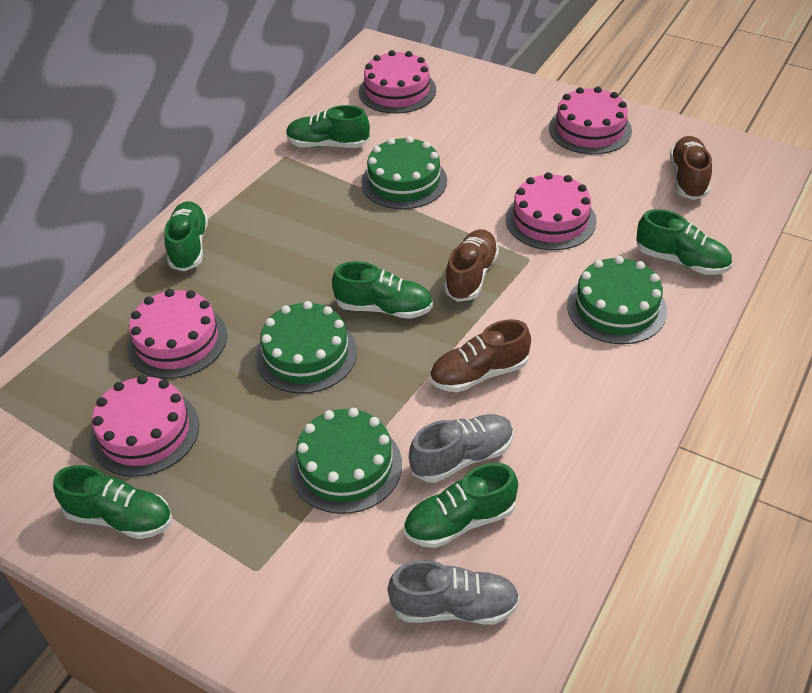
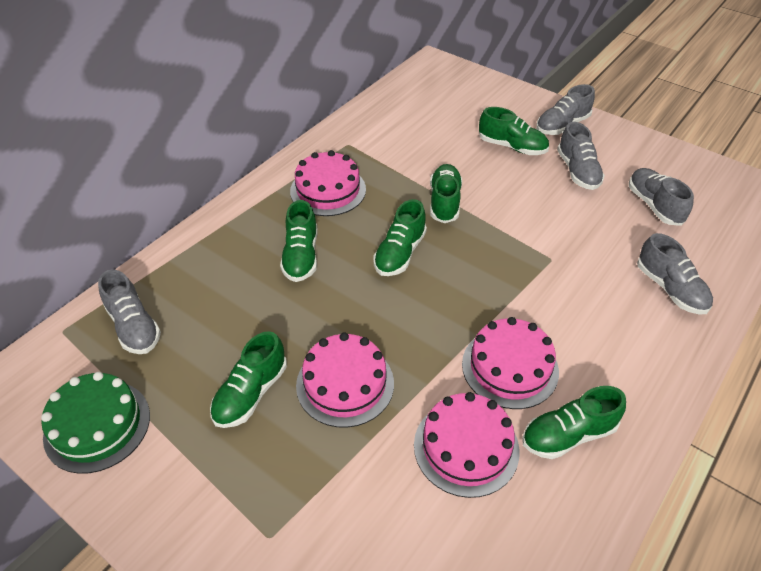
brown shoe: 3 -> 0
green cake: 4 -> 1
grey shoe: 2 -> 5
pink cake: 5 -> 4

